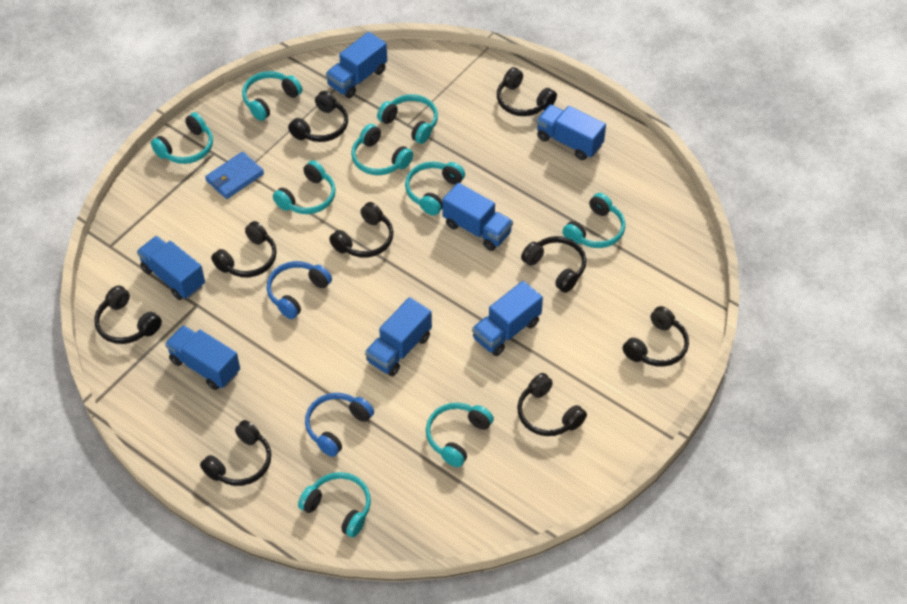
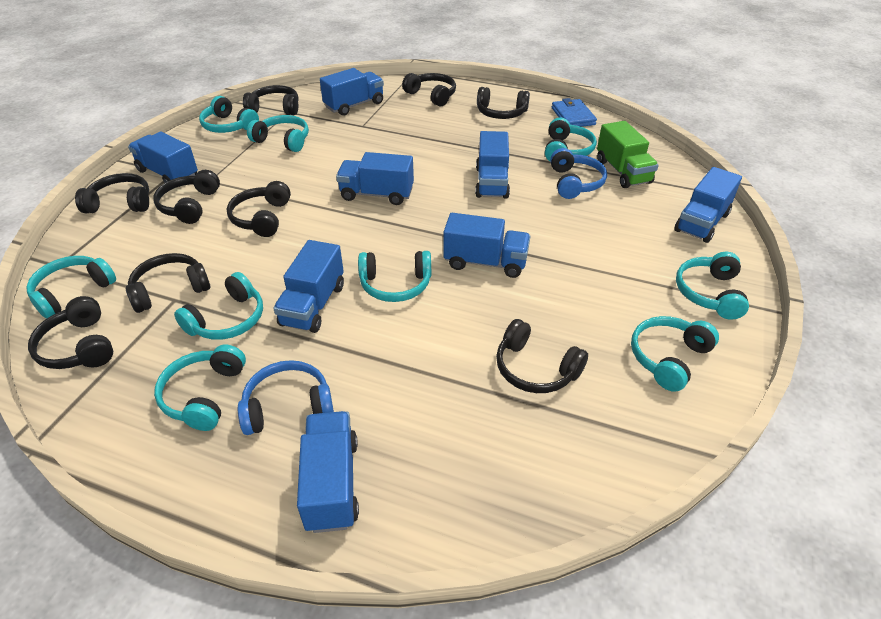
blue truck: 7 -> 8
green truck: 0 -> 1

